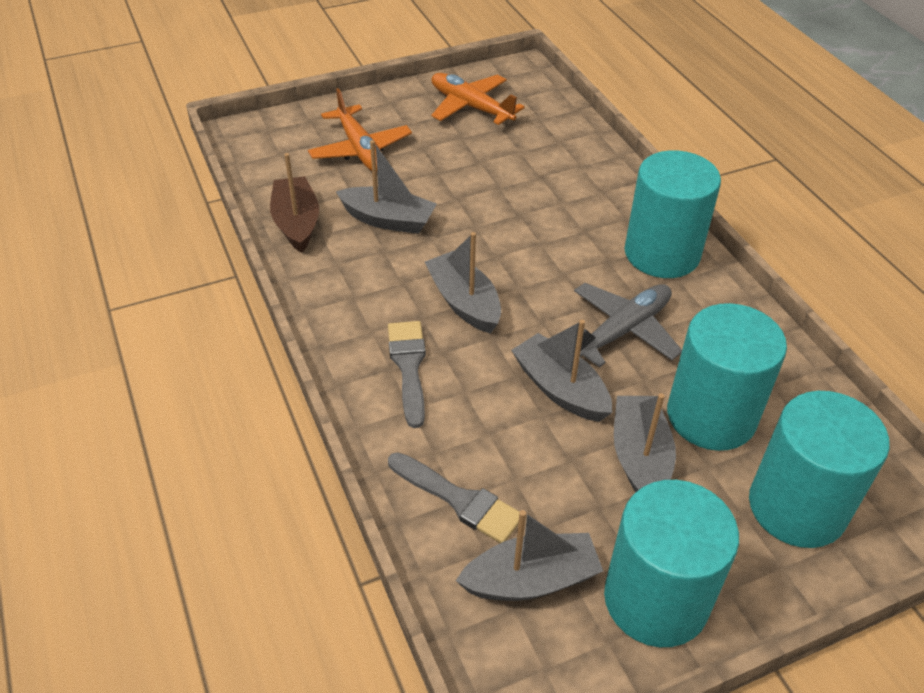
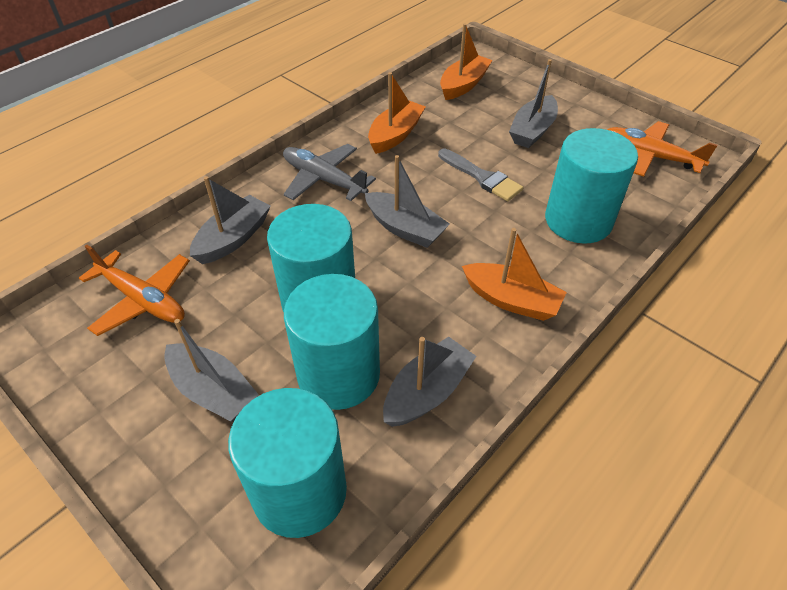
brown boat: 1 -> 0
grey brush: 2 -> 1
orange boat: 0 -> 3

